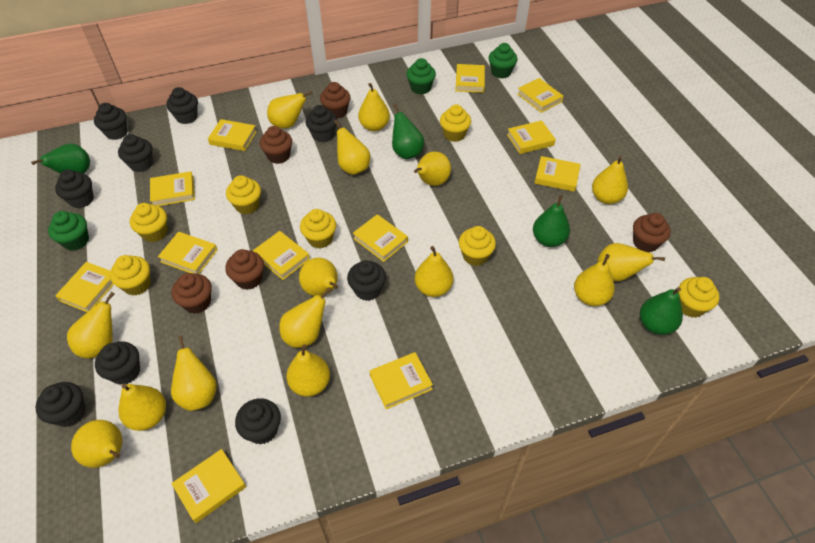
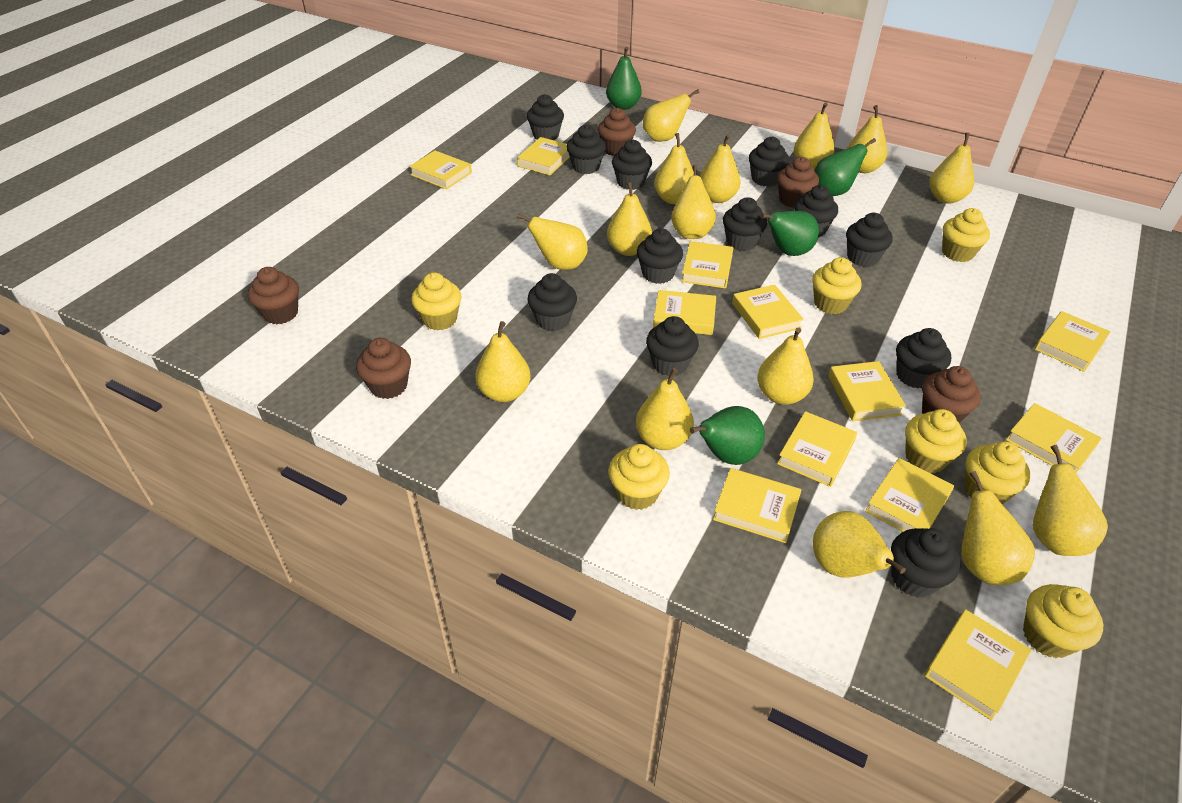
black cupcake: 9 -> 12
green cupcake: 3 -> 0

